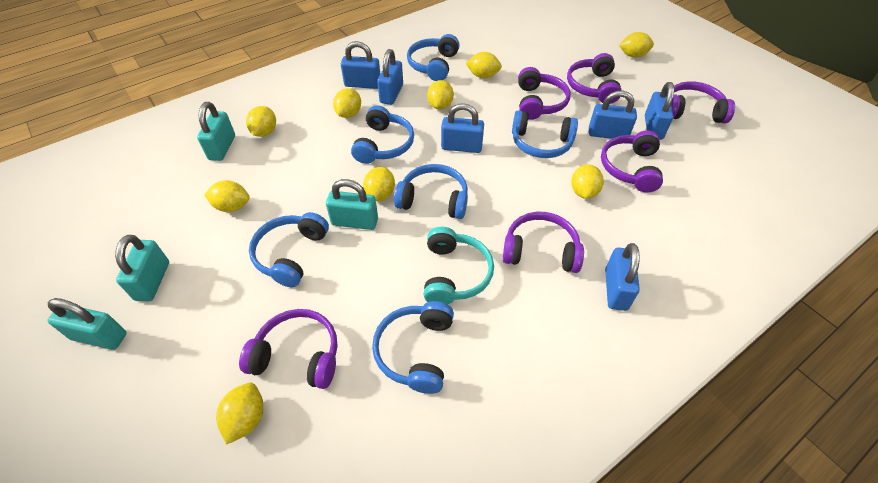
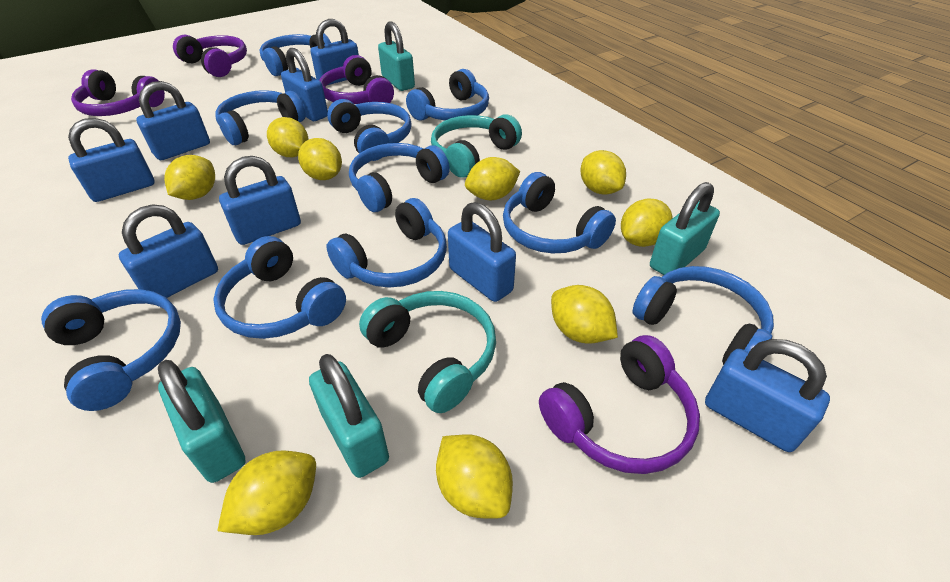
blue headphones: 6 -> 10
blue padlock: 6 -> 8
purple headphones: 6 -> 4
turquoise headphones: 1 -> 2

